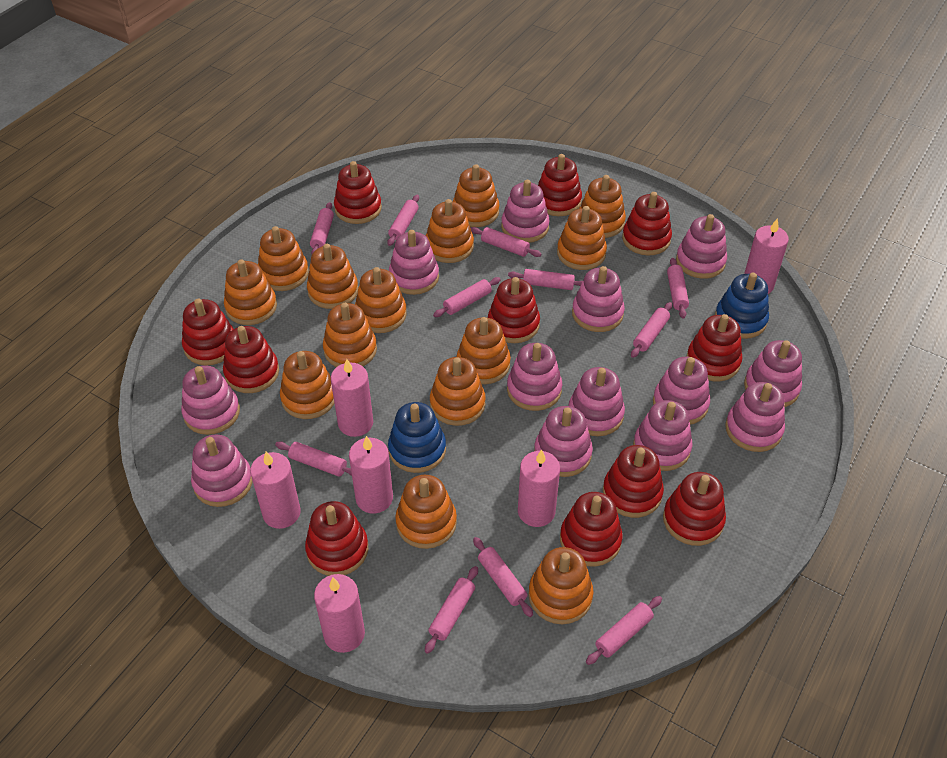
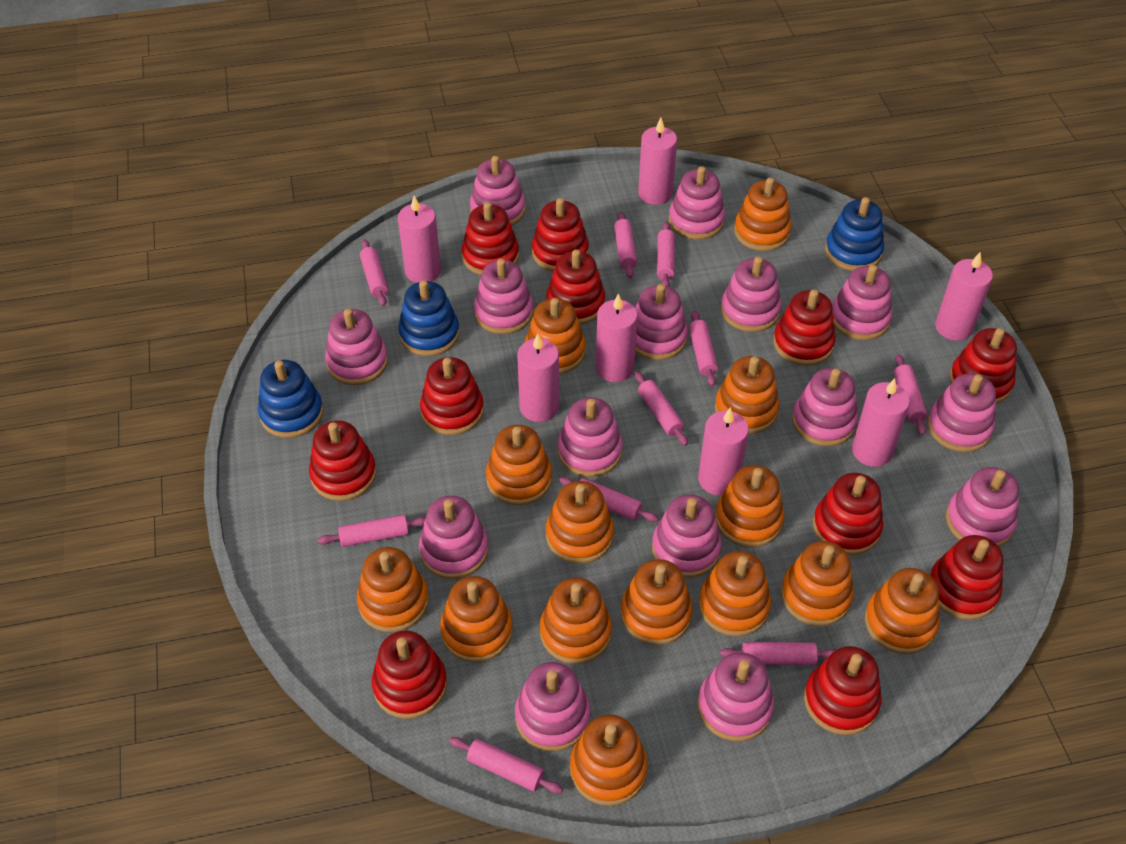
blue stacking toy: 2 -> 3
pink candle: 6 -> 7
pink rolling pin: 11 -> 10
pink stacking toy: 13 -> 15

